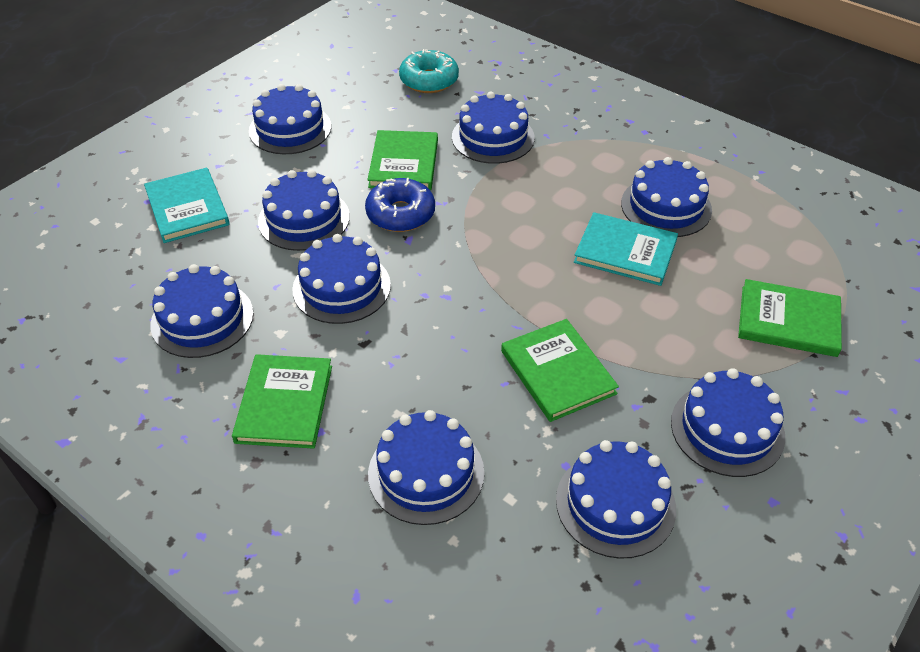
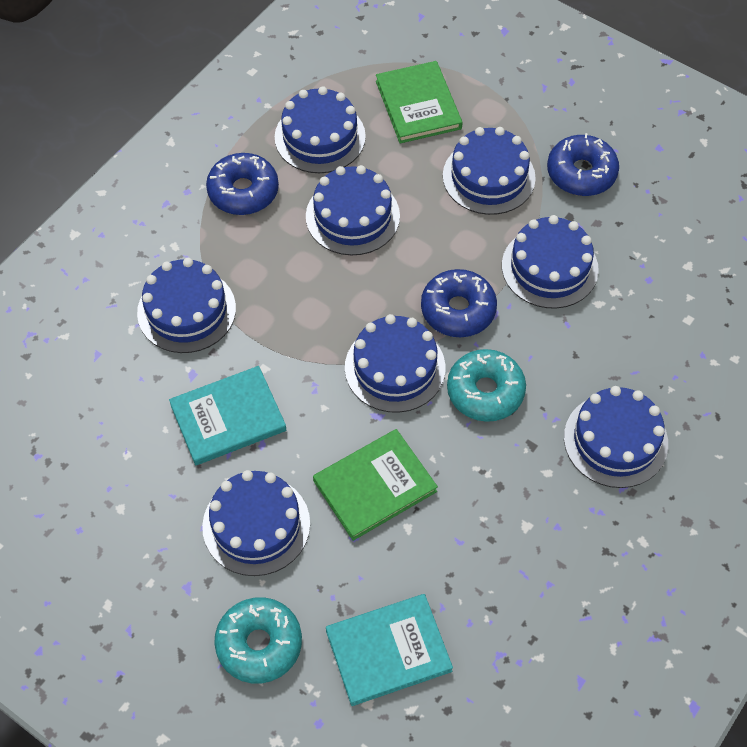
blue cake: 9 -> 8
blue donut: 1 -> 3
green book: 4 -> 2
turquoise donut: 1 -> 2

